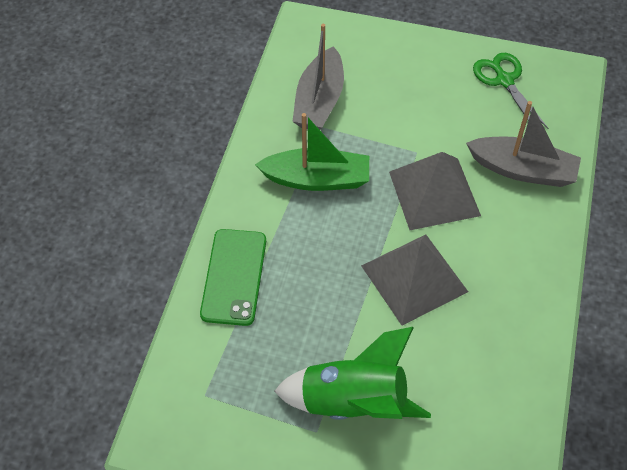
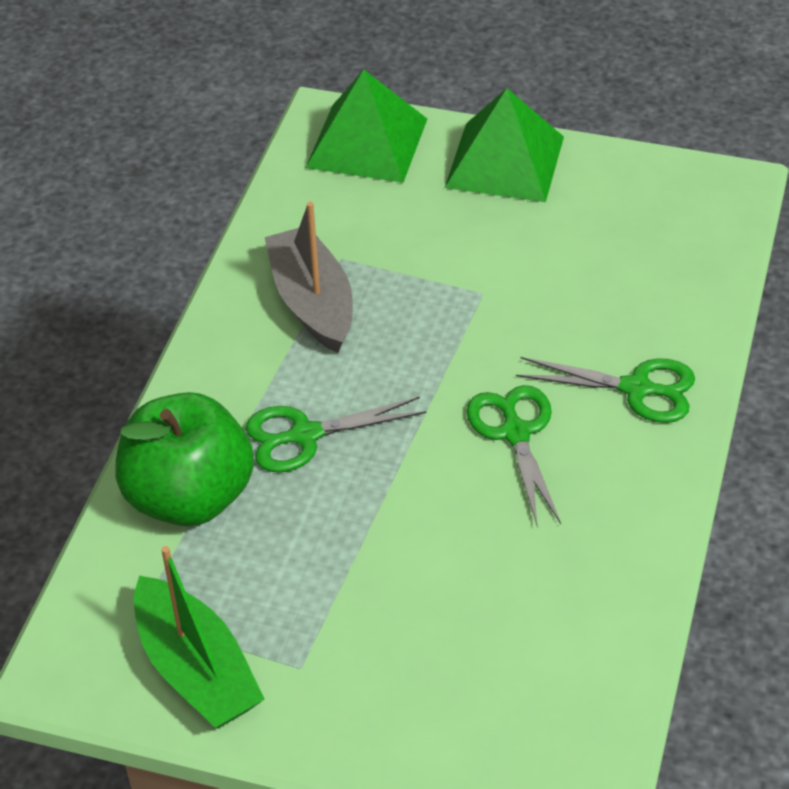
green apple: 0 -> 1
green phone: 1 -> 0
green pyramid: 0 -> 2
green rocket: 1 -> 0
green scissors: 1 -> 3
grey boat: 2 -> 1
grey pyramid: 2 -> 0

